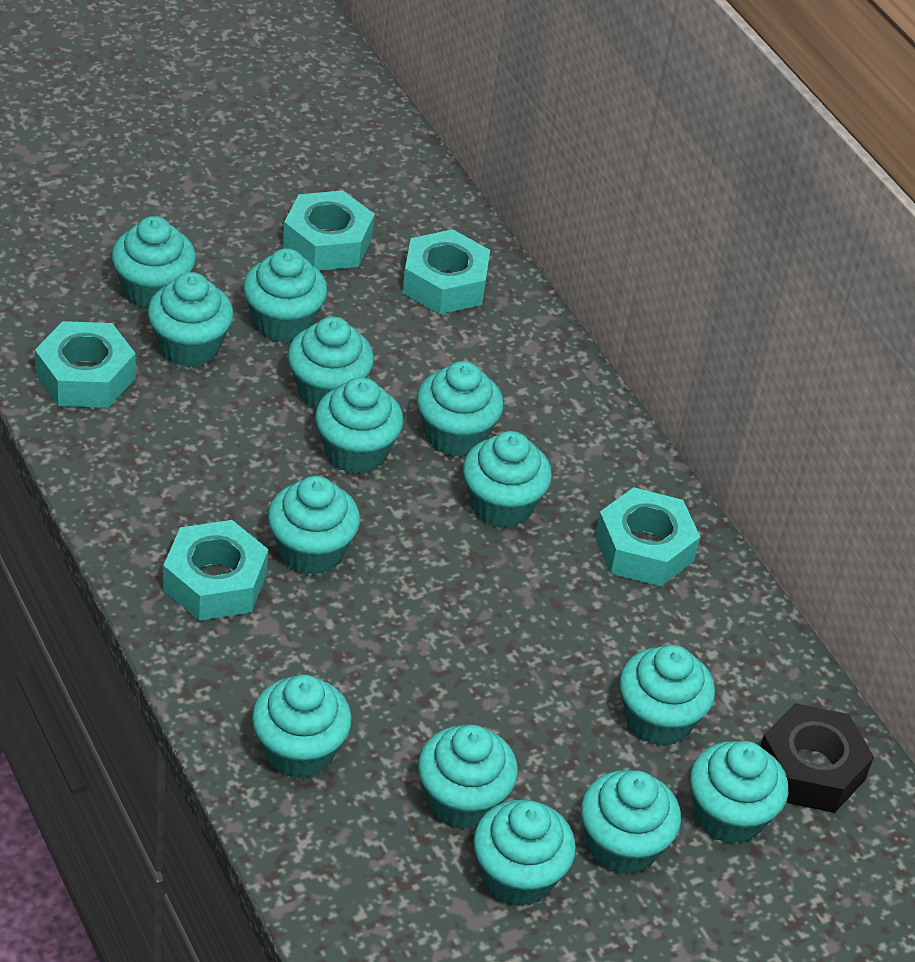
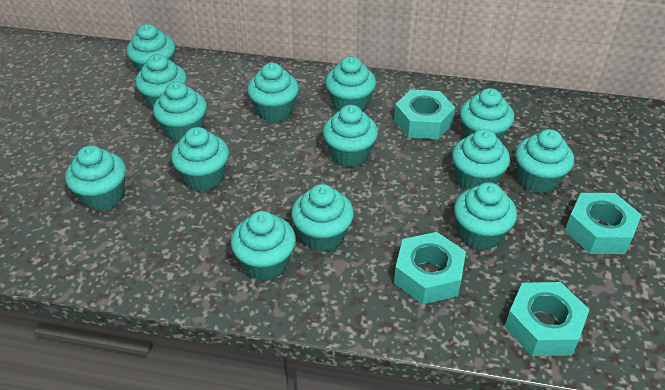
black nut: 1 -> 0
turquoise nut: 5 -> 4

